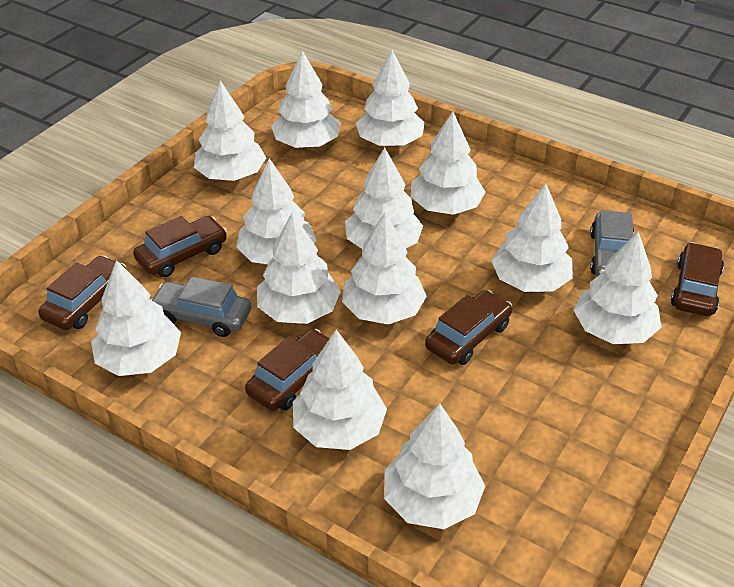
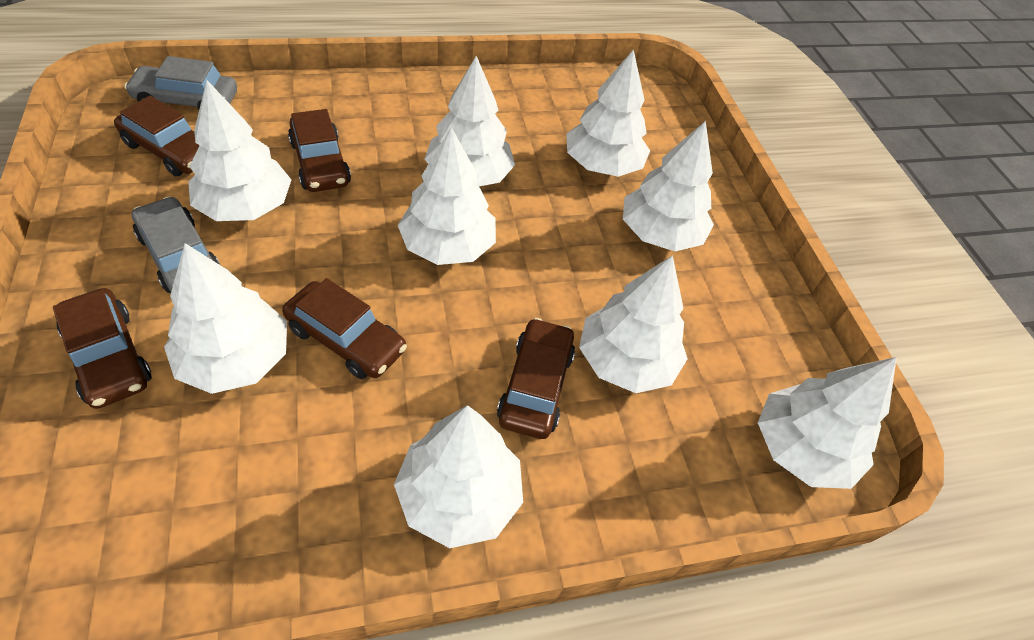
white tree: 13 -> 9

